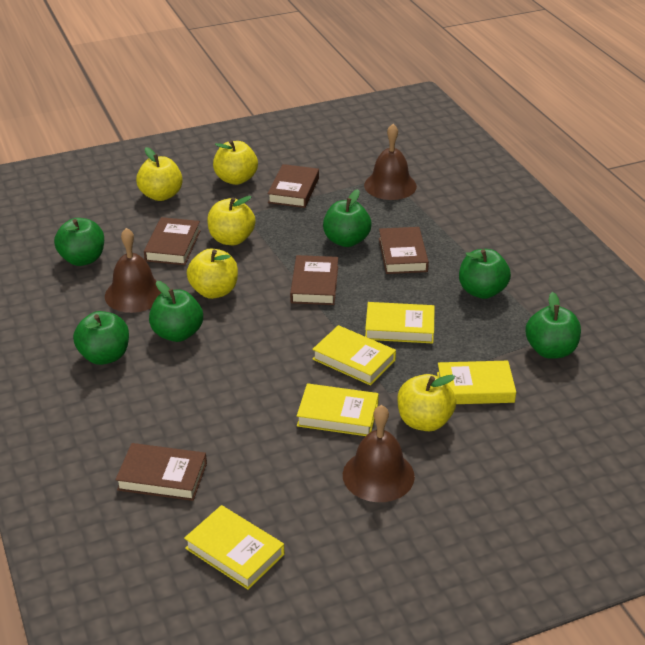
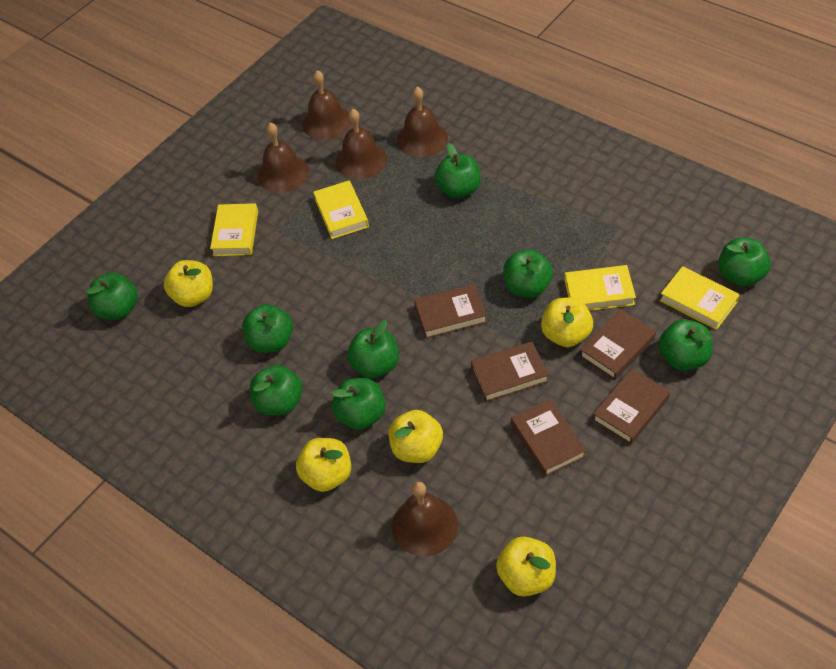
brown bell: 3 -> 5
green apple: 6 -> 9
yellow book: 5 -> 4

